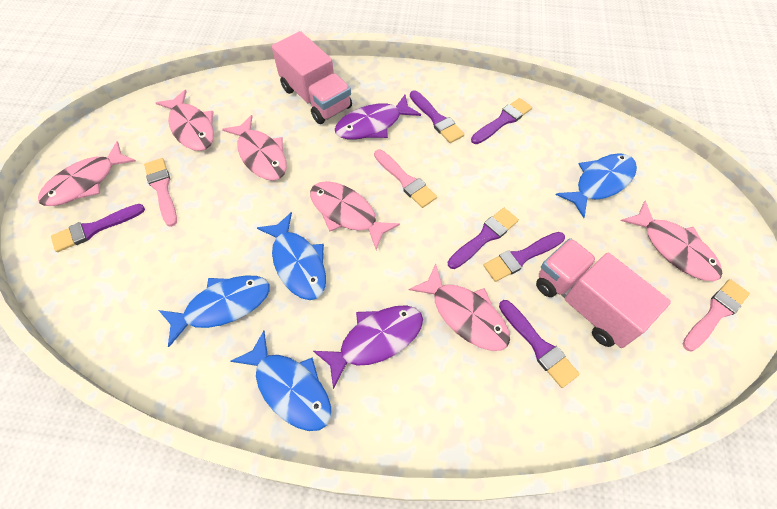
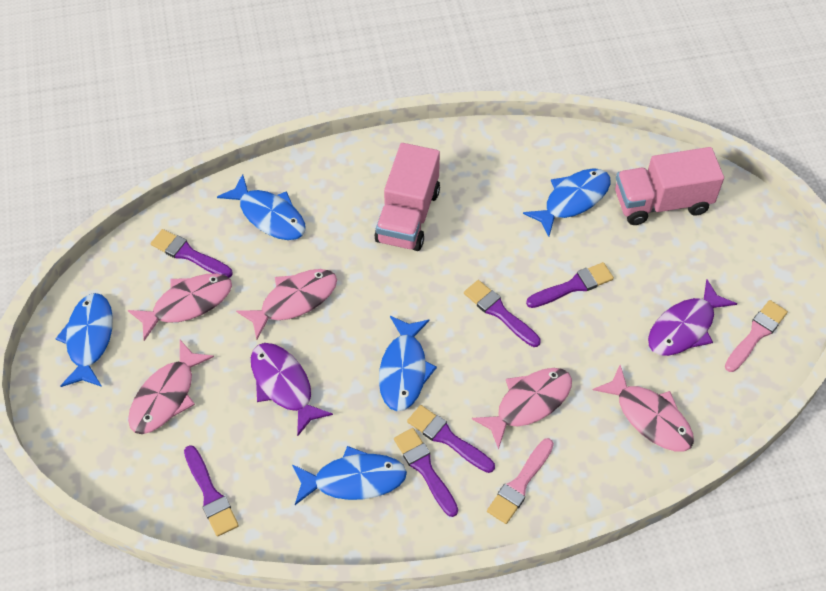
blue fish: 4 -> 5
pink brush: 3 -> 2
pink fish: 6 -> 5

